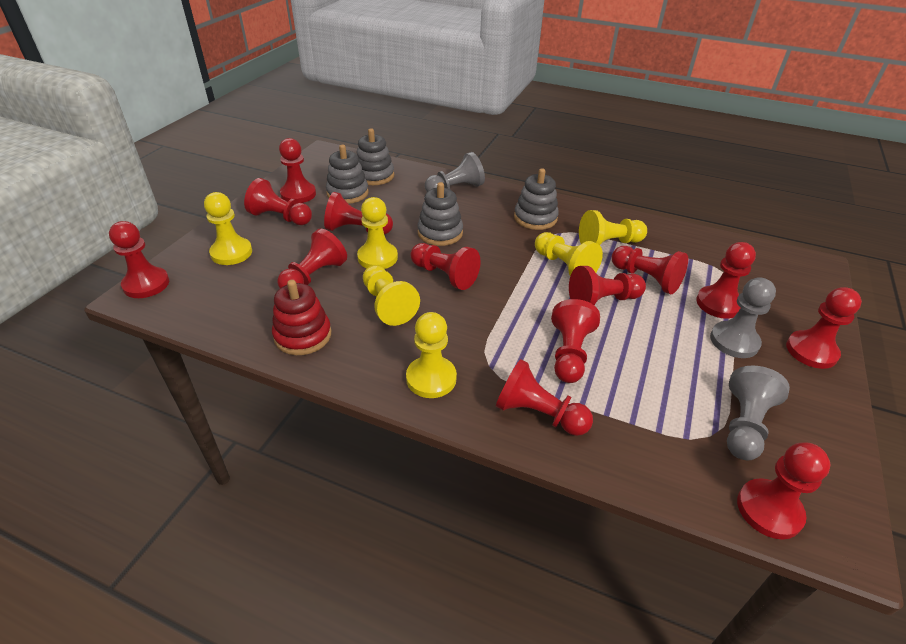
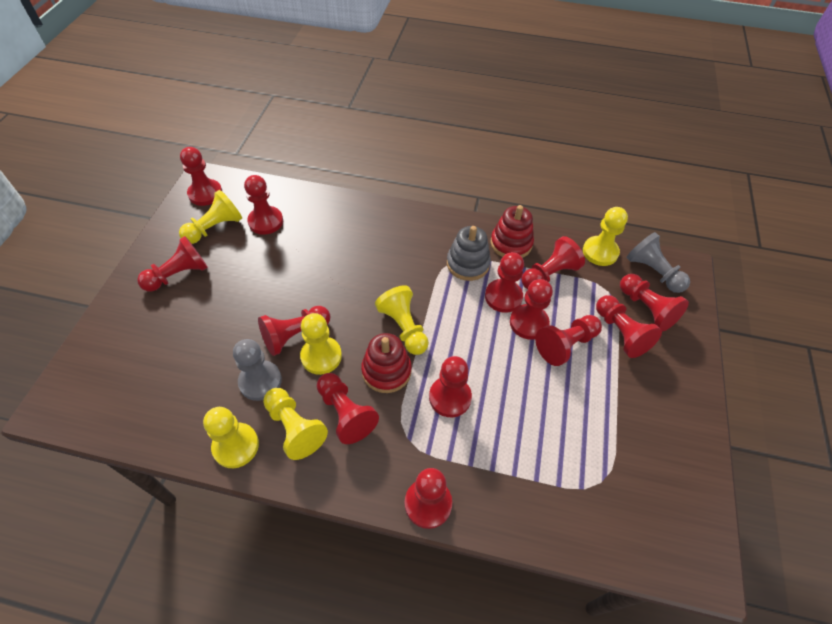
grey pawn: 3 -> 2
grey stacking toy: 4 -> 1
red stacking toy: 1 -> 2

